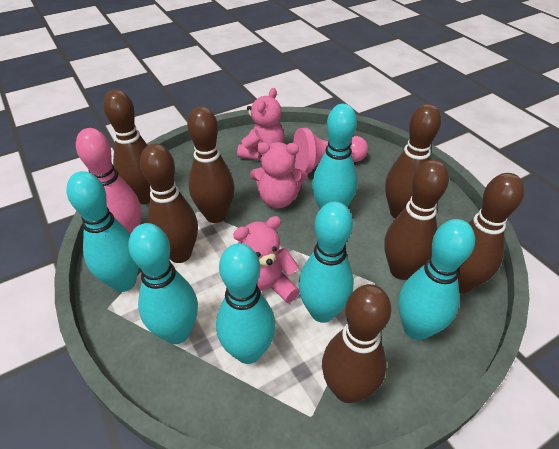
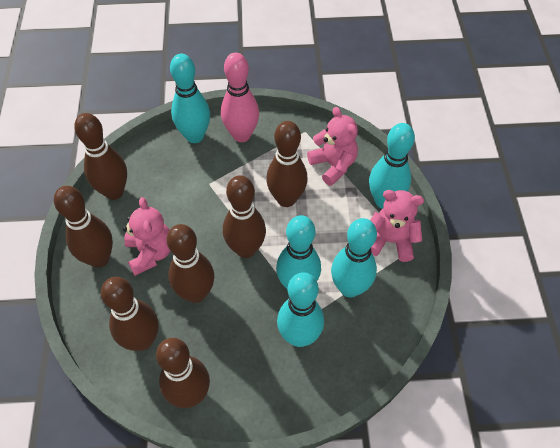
pink pawn: 1 -> 0
turquoise bowling pin: 6 -> 5

